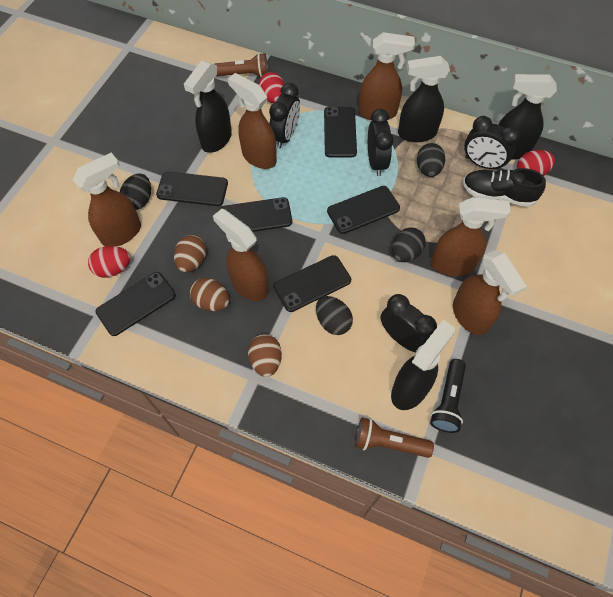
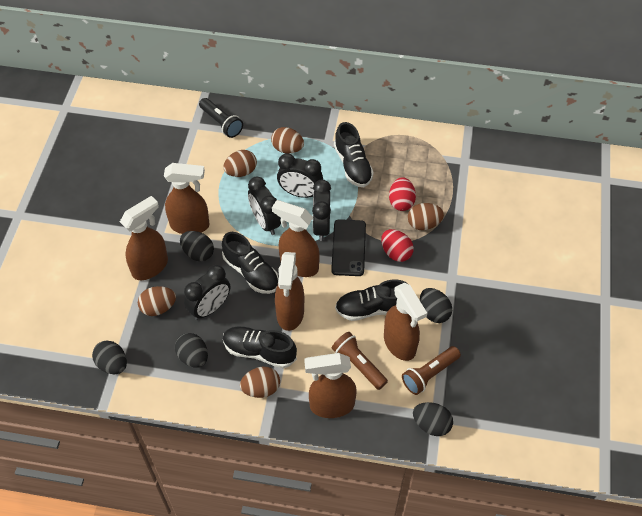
black egg: 4 -> 5
black phone: 6 -> 1
black shoe: 1 -> 4
black spray bottle: 4 -> 0
brown egg: 3 -> 5
red egg: 3 -> 2

